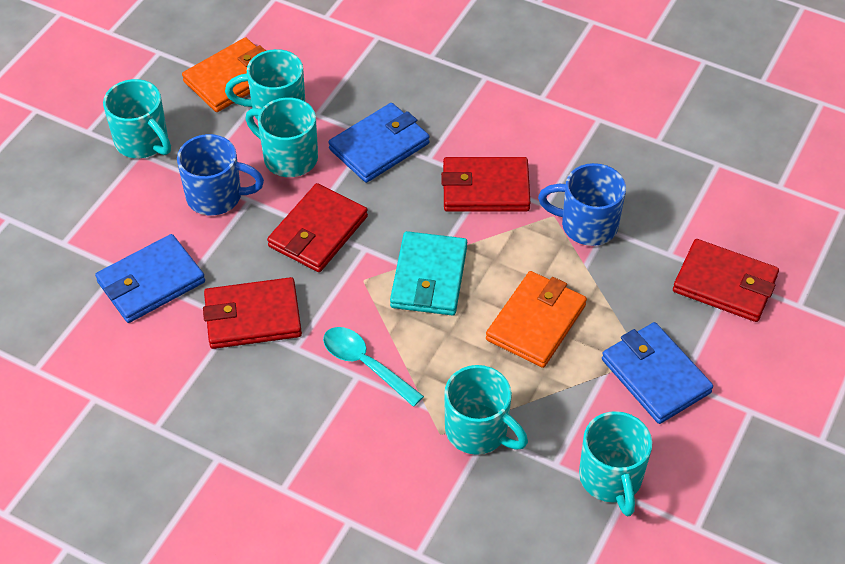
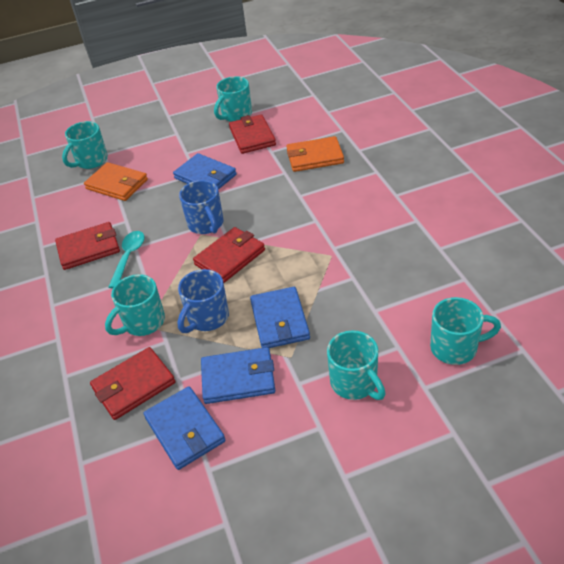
blue wallet: 3 -> 4
turquoise wallet: 1 -> 0

